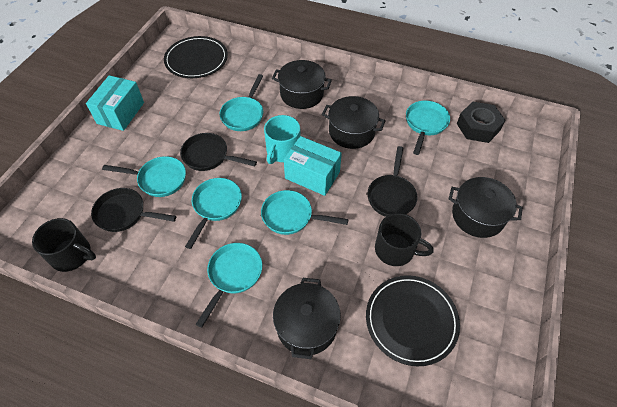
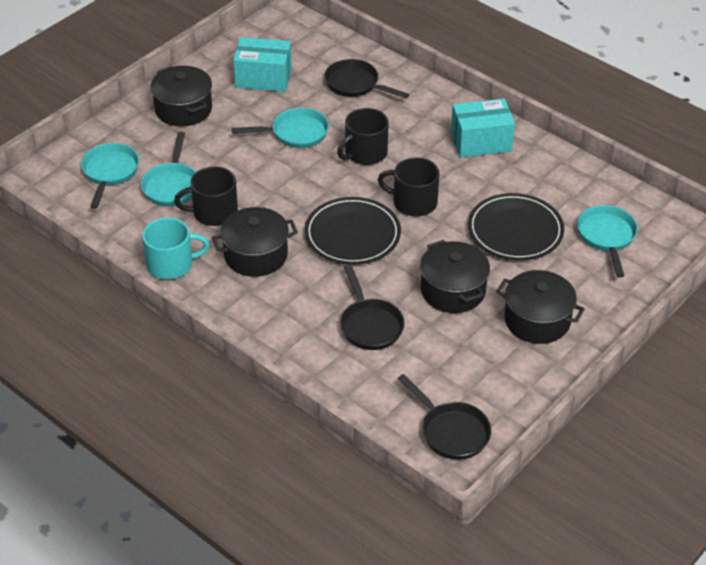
black mug: 2 -> 3
black nut: 1 -> 0
turquoise pan: 6 -> 4

